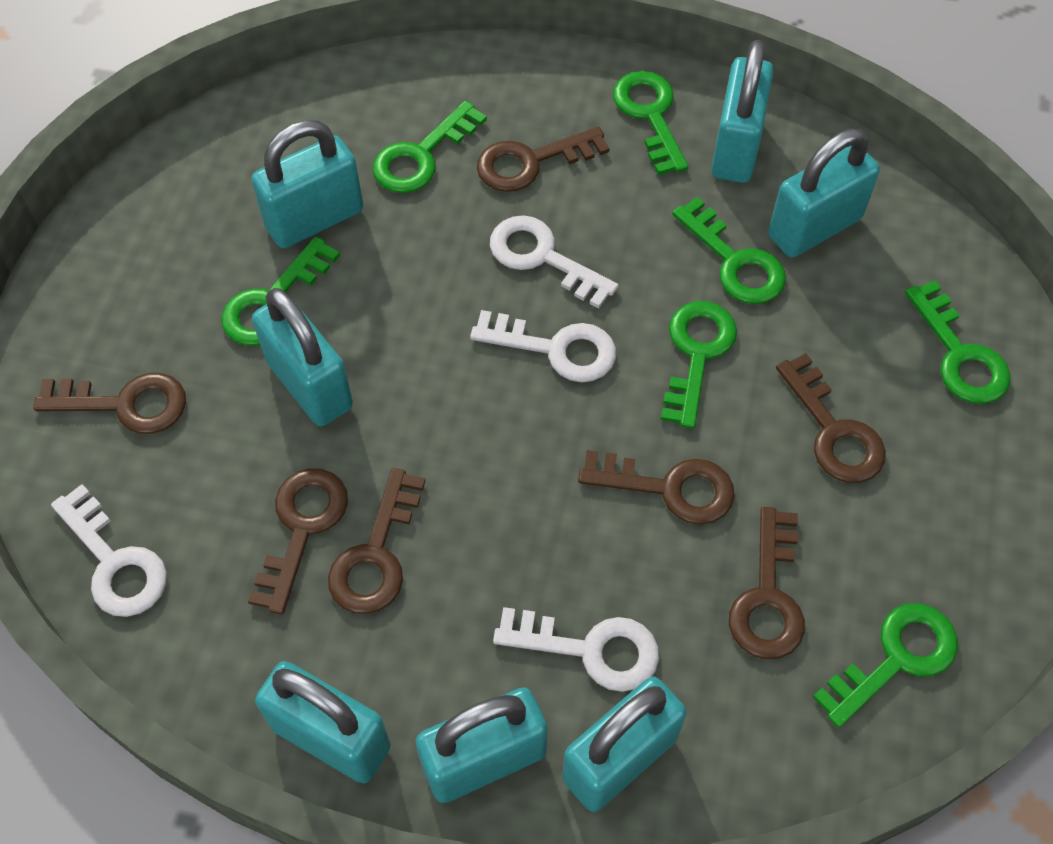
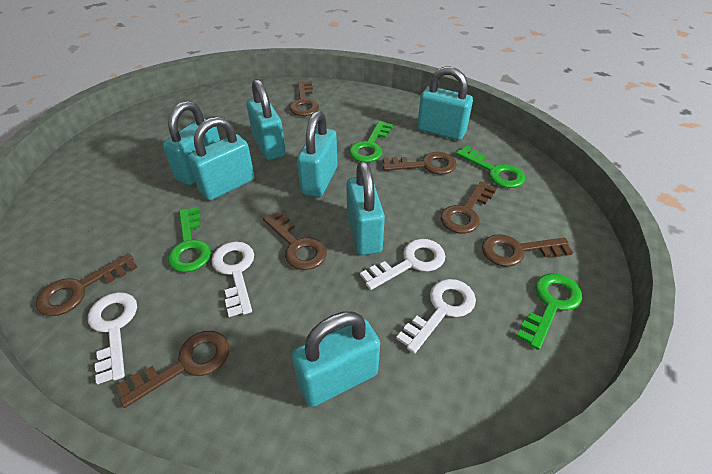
green key: 7 -> 4

